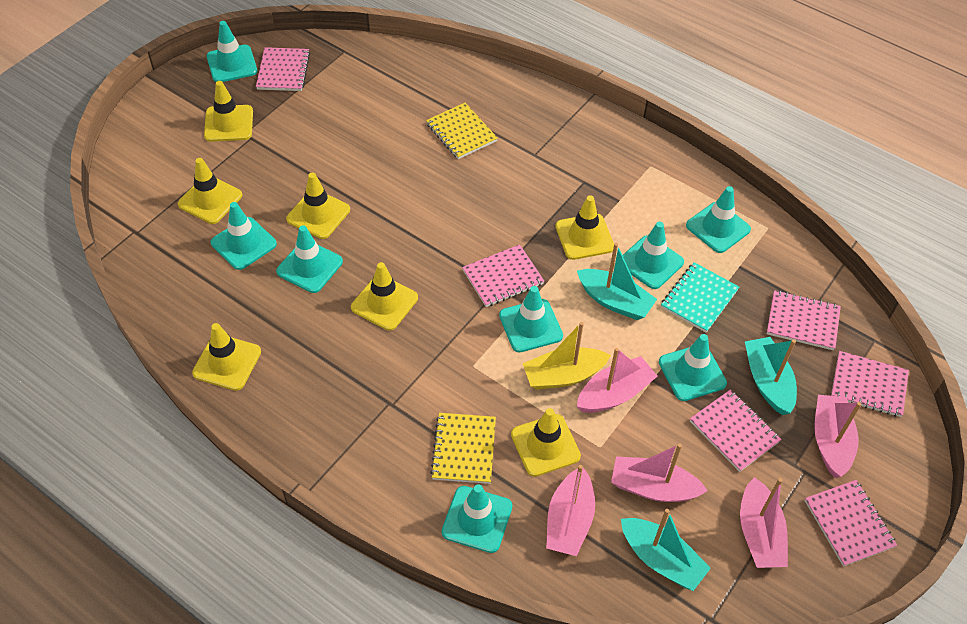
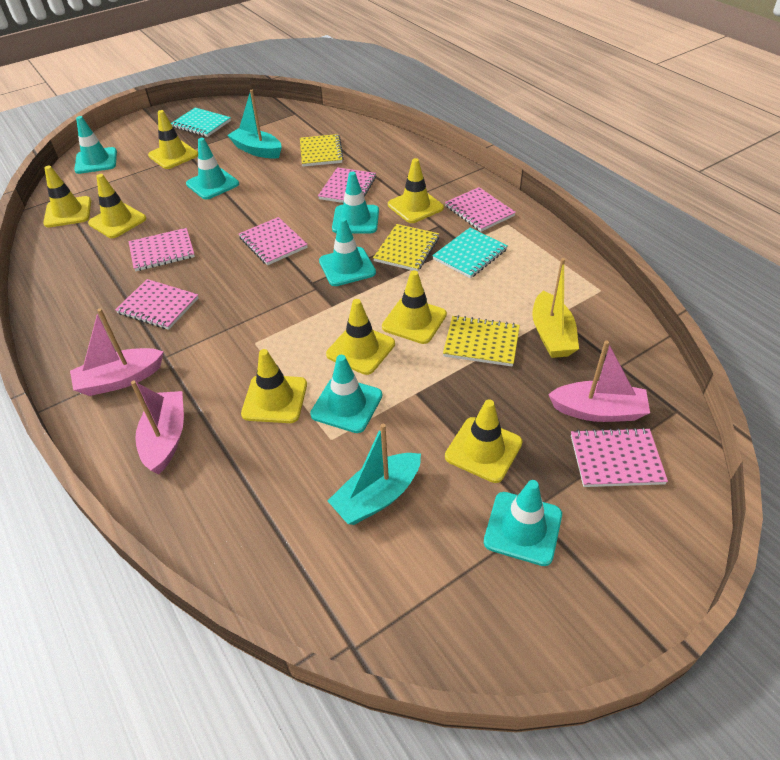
pink boat: 5 -> 3
turquoise boat: 3 -> 2
turquoise notebook: 1 -> 2
turquoise traffic cone: 8 -> 6
yellow notebook: 2 -> 3
yellow traffic cone: 7 -> 8

